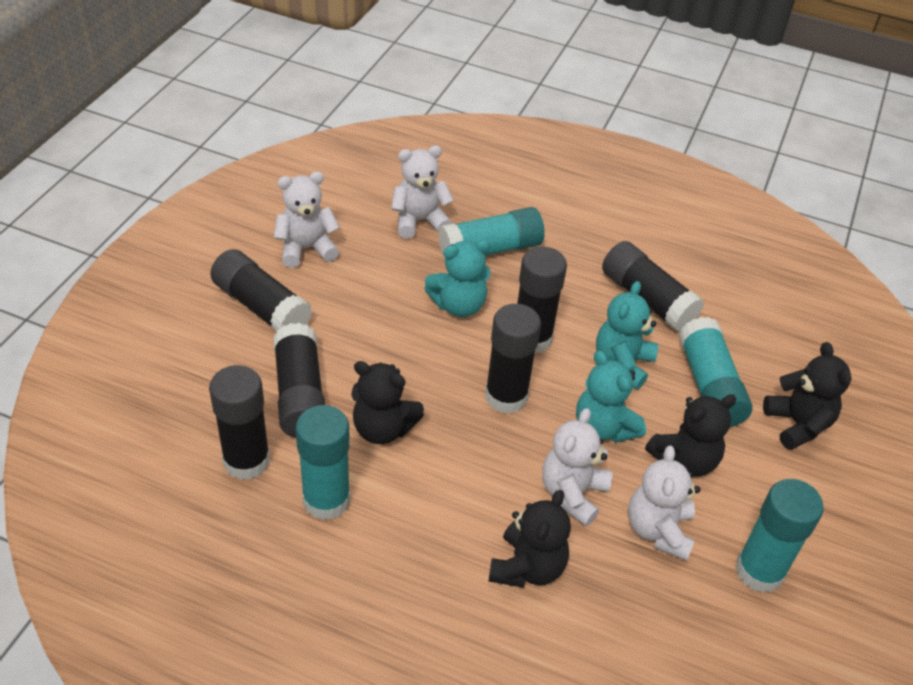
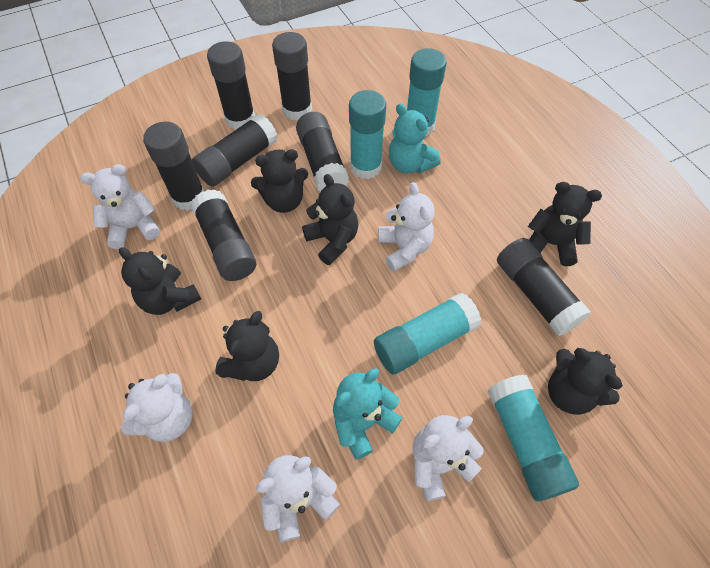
black glue stick: 6 -> 7
black teddy bear: 4 -> 6
turquoise teddy bear: 3 -> 2
white teddy bear: 4 -> 5

